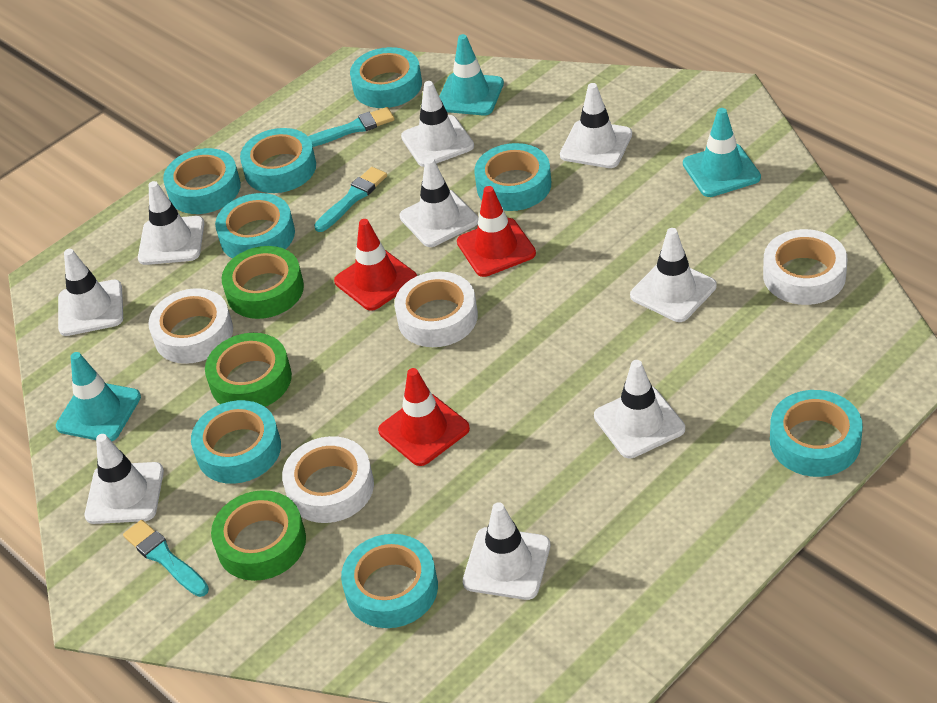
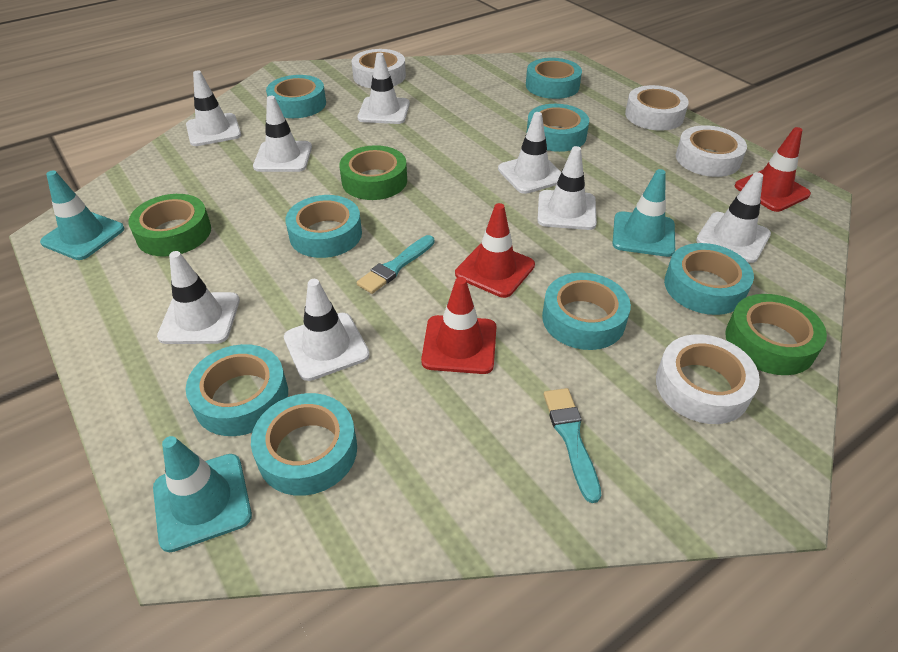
turquoise brush: 3 -> 2
white traffic cone: 9 -> 8

